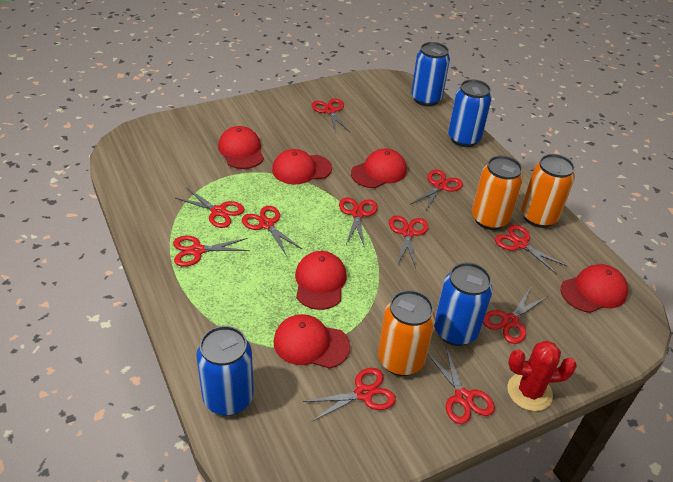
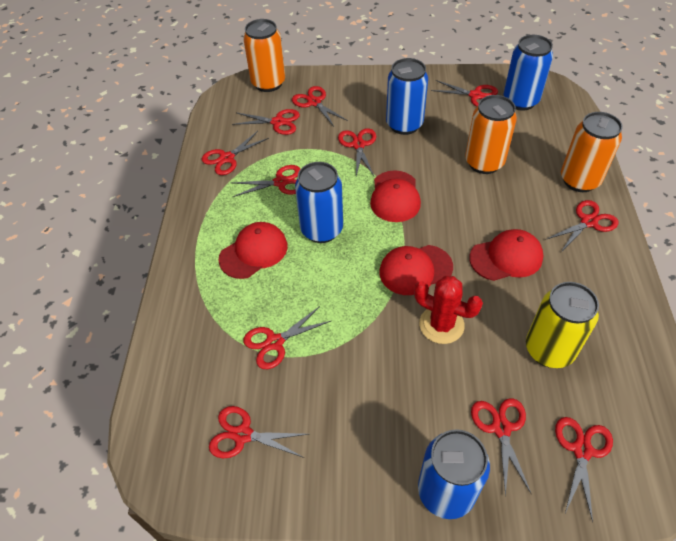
red cap: 6 -> 4
yellow can: 0 -> 1

